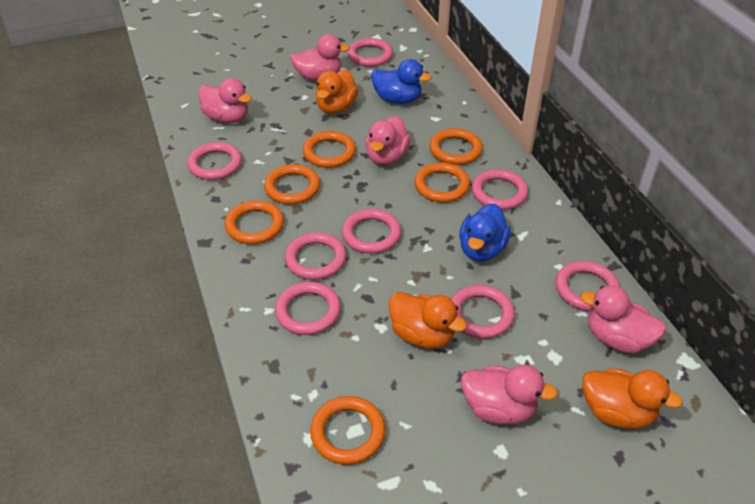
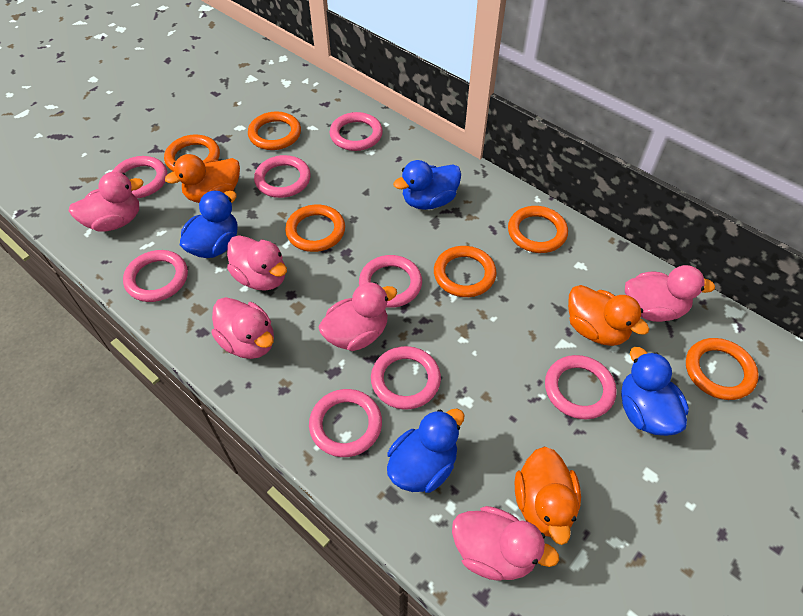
blue duck: 2 -> 4
pink duck: 5 -> 6

